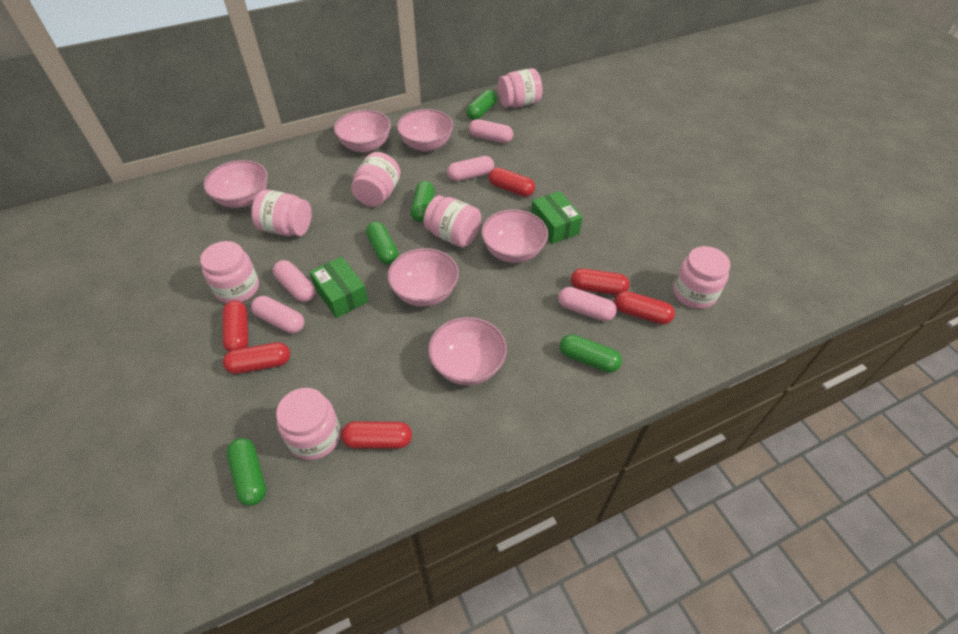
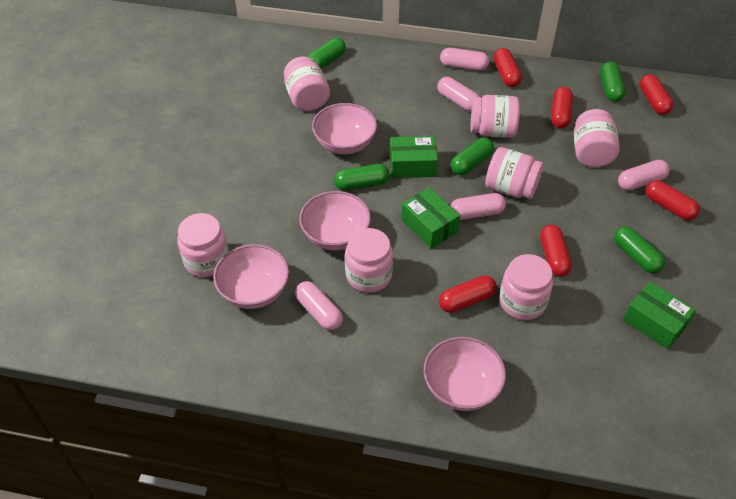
green box: 2 -> 3
pink bowl: 6 -> 4

